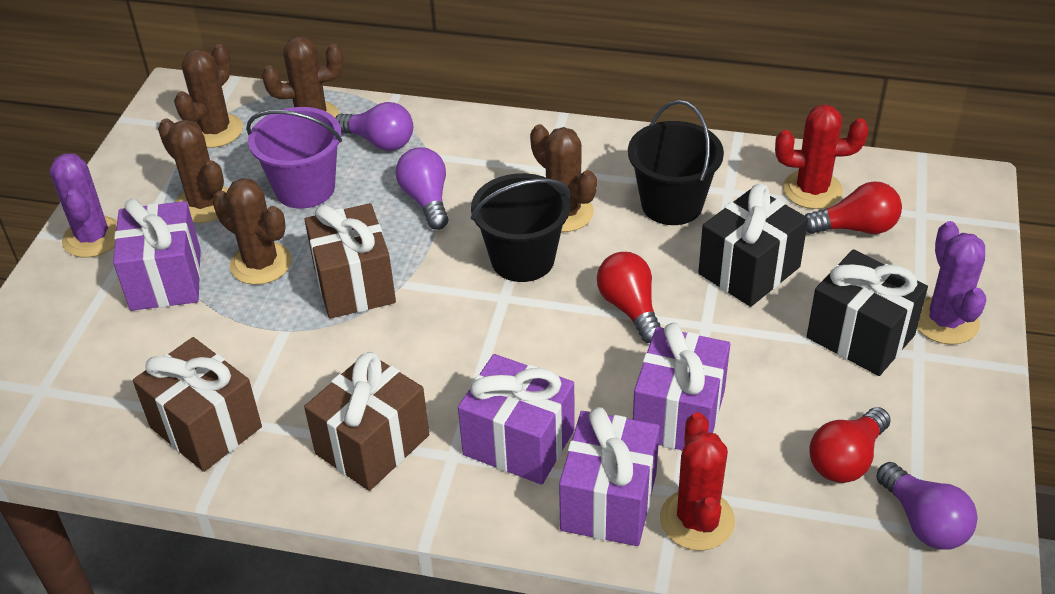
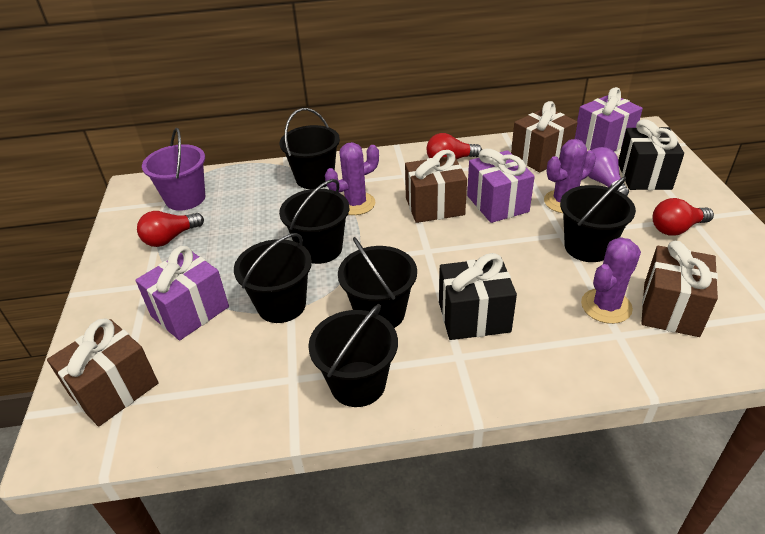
black bucket: 2 -> 6
brown cactus: 5 -> 0
brown gift: 3 -> 4
purple cactus: 2 -> 3
purple gift: 4 -> 3
purple light bulb: 3 -> 1
red cactus: 2 -> 0

